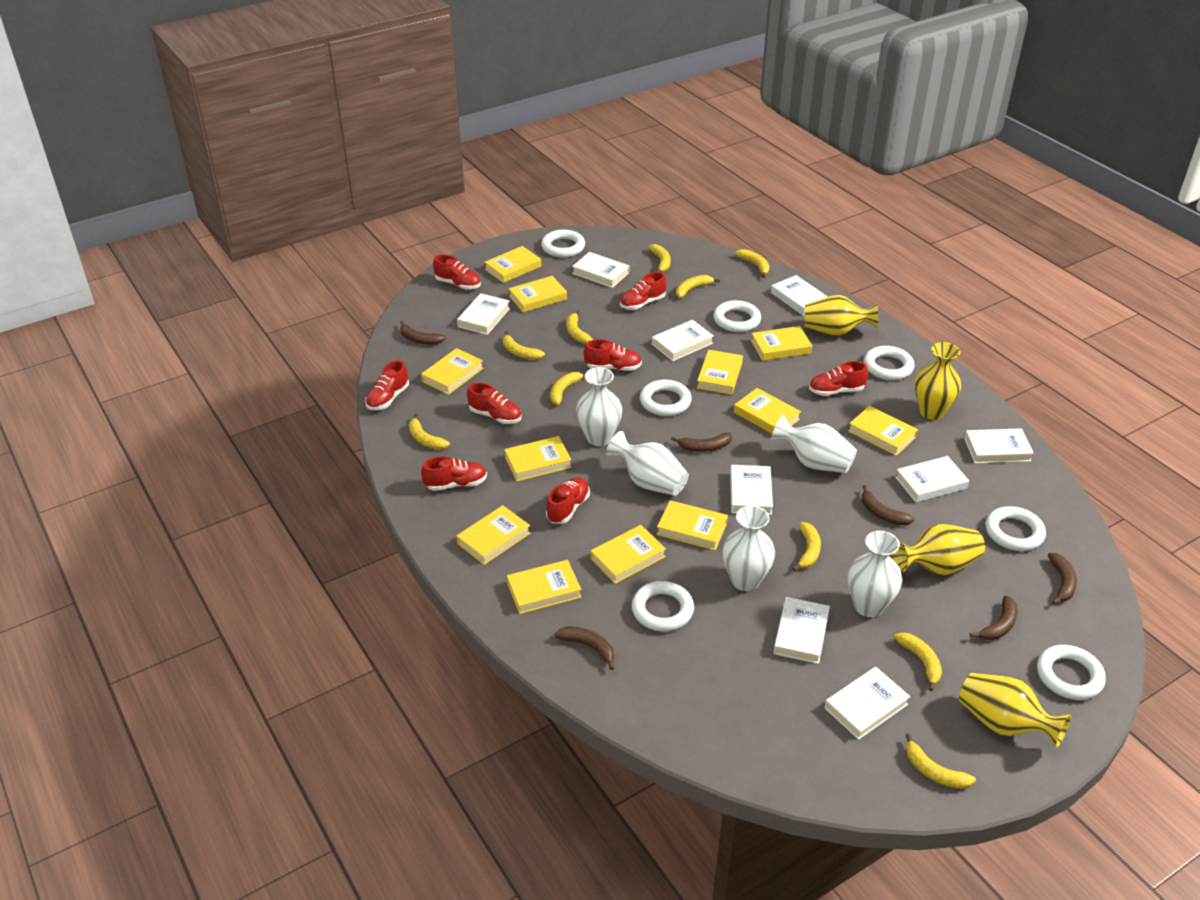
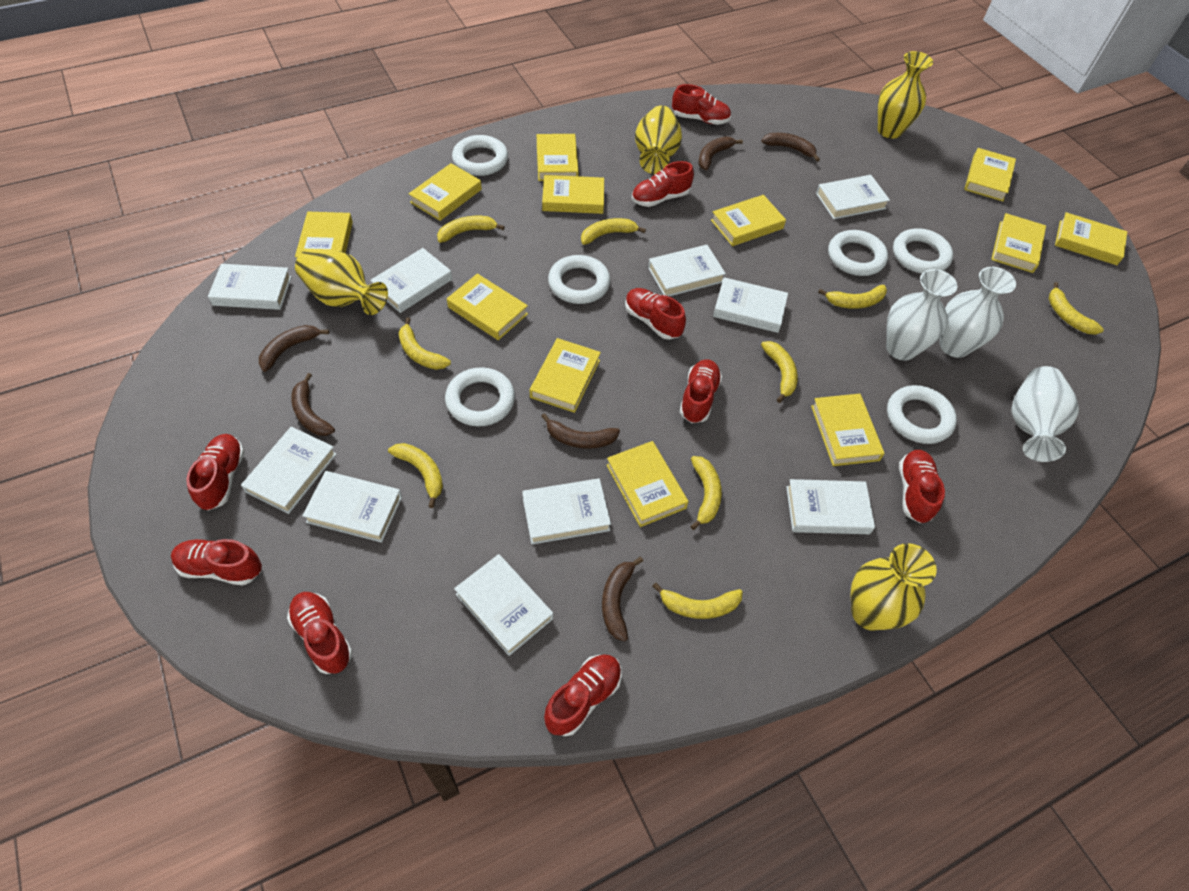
red shoe: 8 -> 9
white book: 9 -> 10
white ring: 7 -> 6
white vase: 5 -> 3
yellow banana: 10 -> 9

